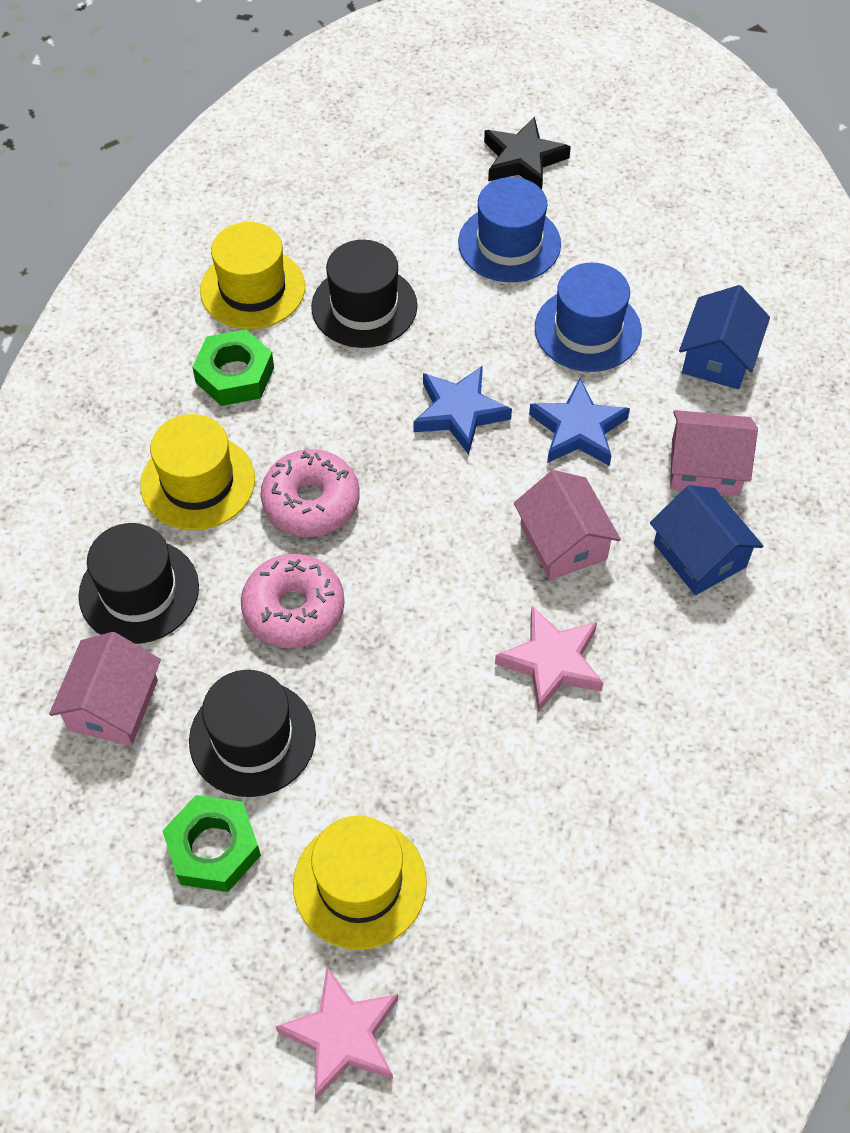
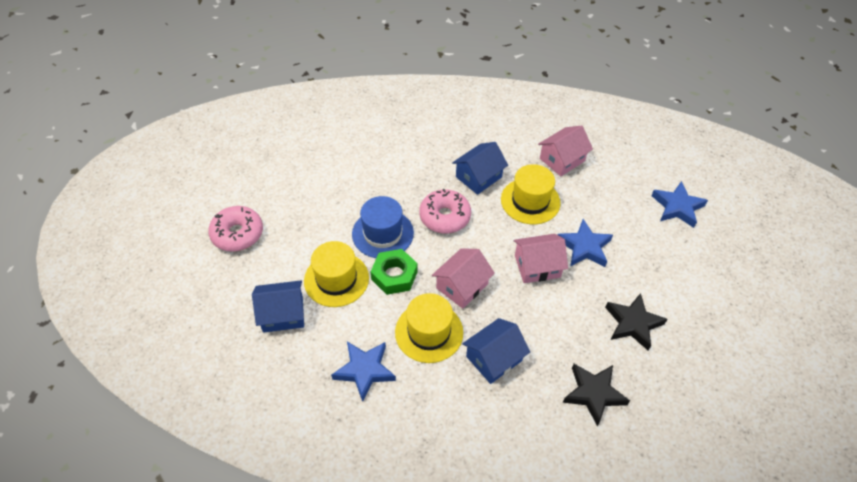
black hat: 3 -> 0
black star: 1 -> 2
blue hat: 2 -> 1
blue house: 2 -> 3
blue star: 2 -> 3
green nut: 2 -> 1
pink star: 2 -> 0

